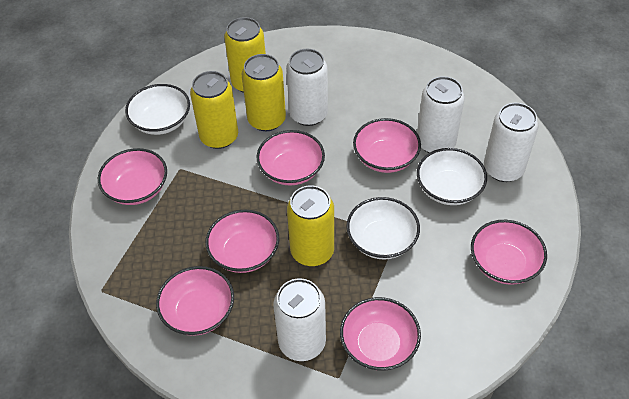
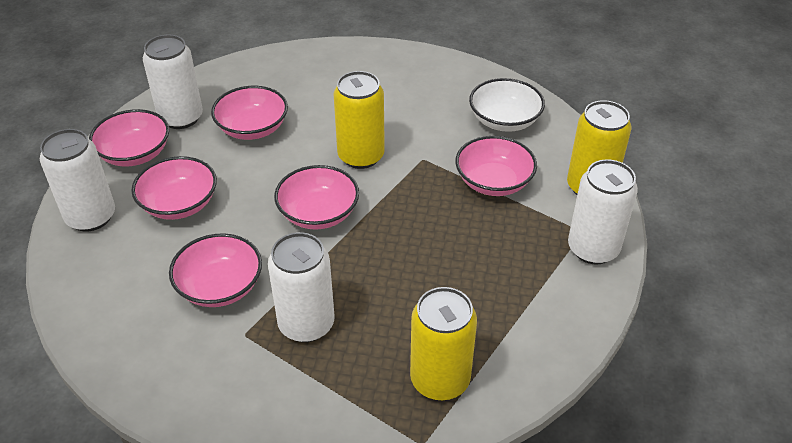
pink bowl: 7 -> 6
white bowl: 3 -> 1
yellow can: 4 -> 3

